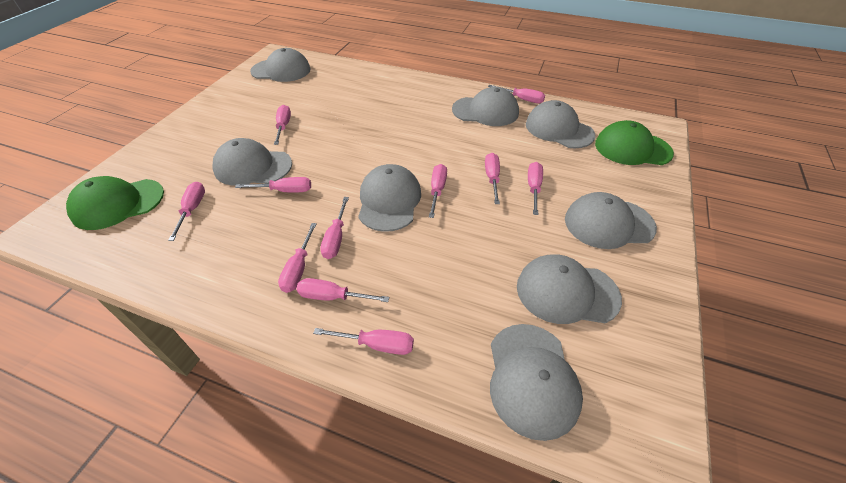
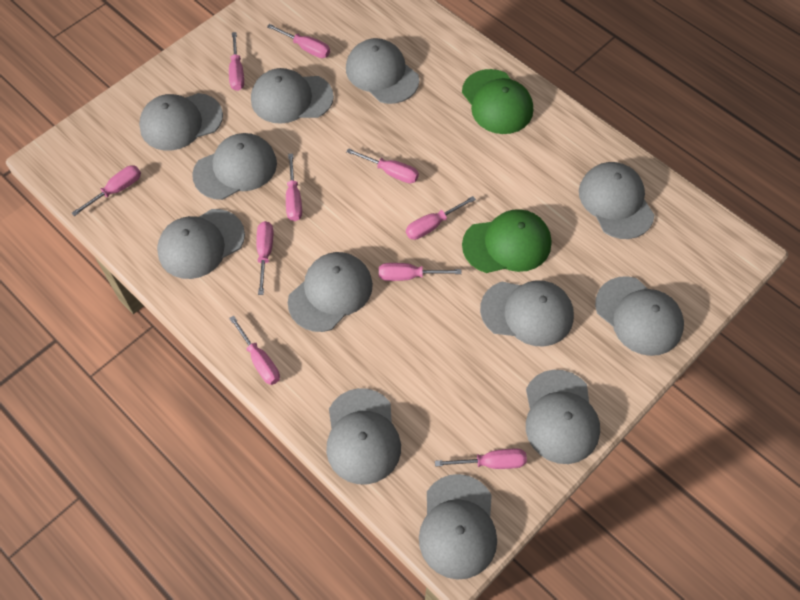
grey cap: 8 -> 12
pink screwdriver: 11 -> 10

